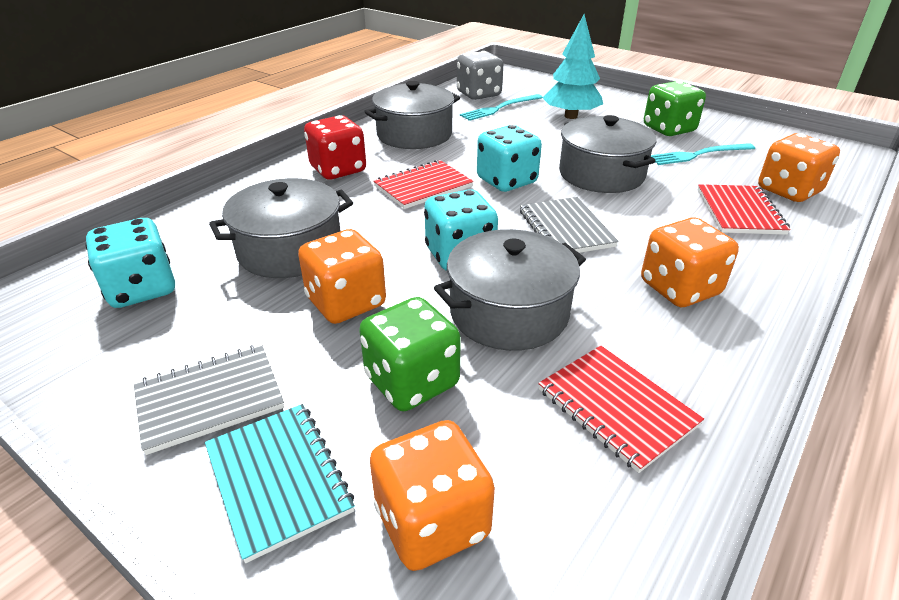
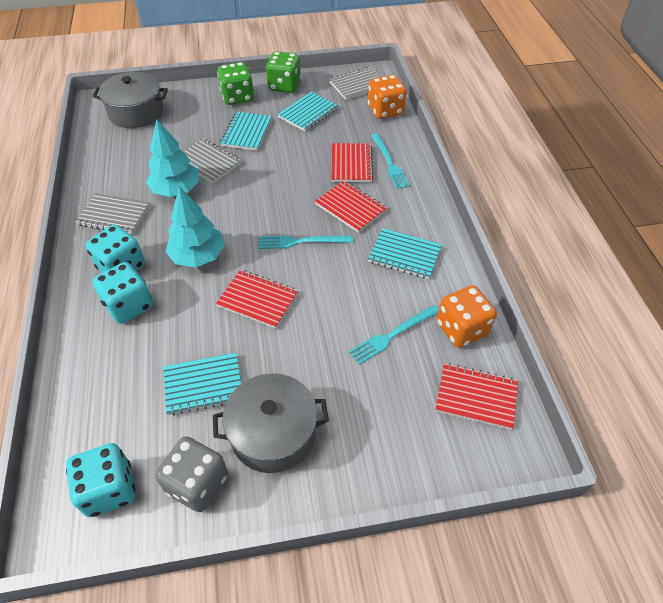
grey notebook: 2 -> 3
grey pot: 4 -> 2
orange dice: 4 -> 2
red dice: 1 -> 0
red notebook: 3 -> 4
turquoise fork: 2 -> 3
turquoise notebook: 1 -> 4
turquoise tree: 1 -> 2

